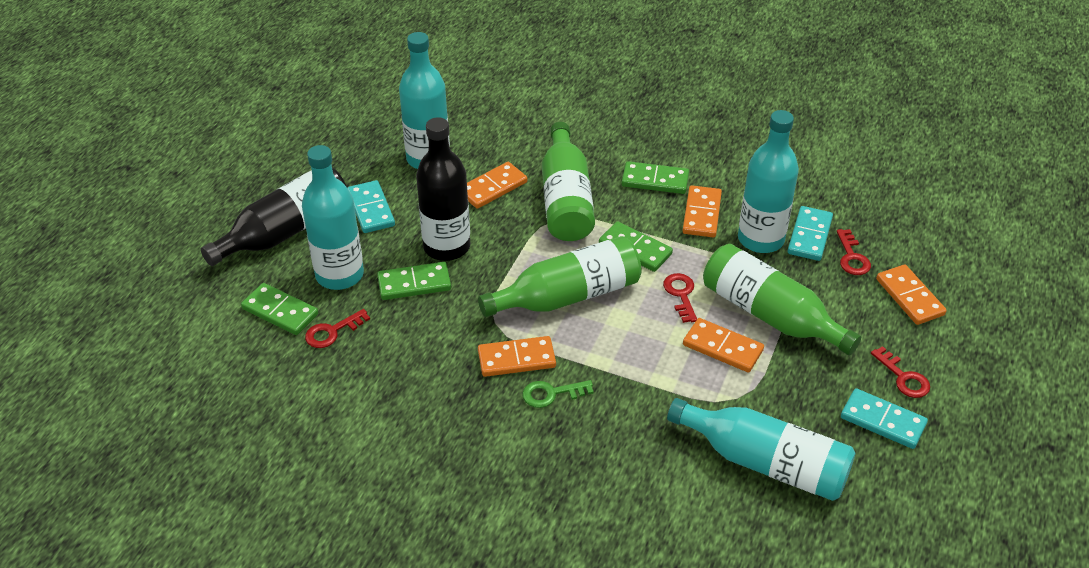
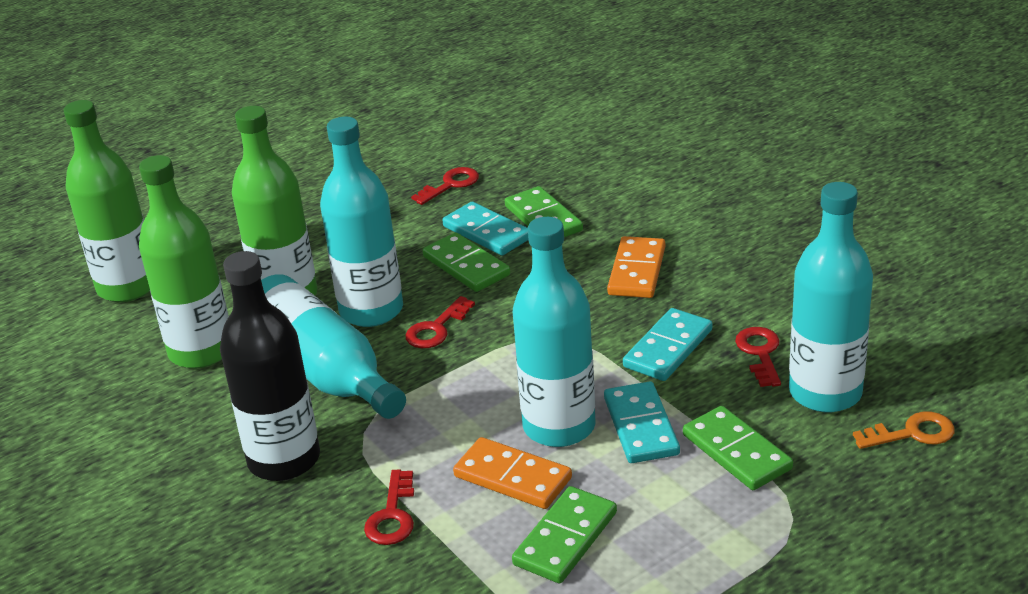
black bottle: 2 -> 1
green key: 1 -> 0
orange domino: 5 -> 2
orange key: 0 -> 1

